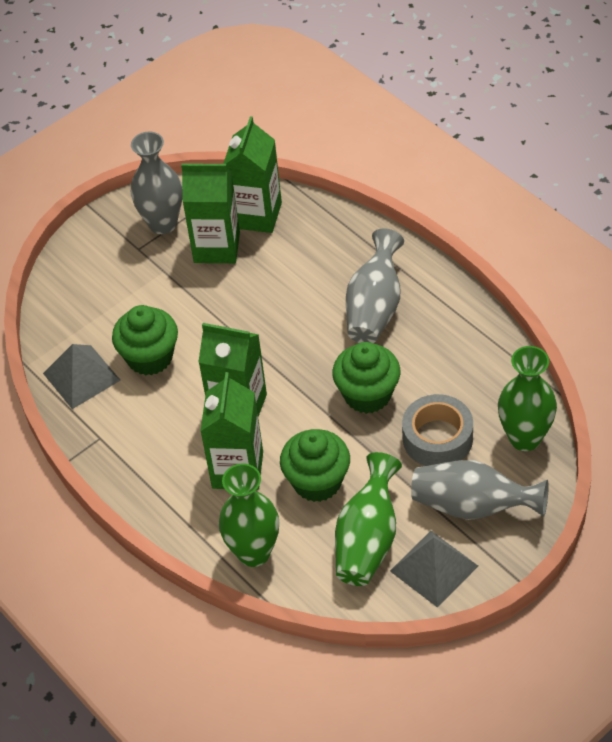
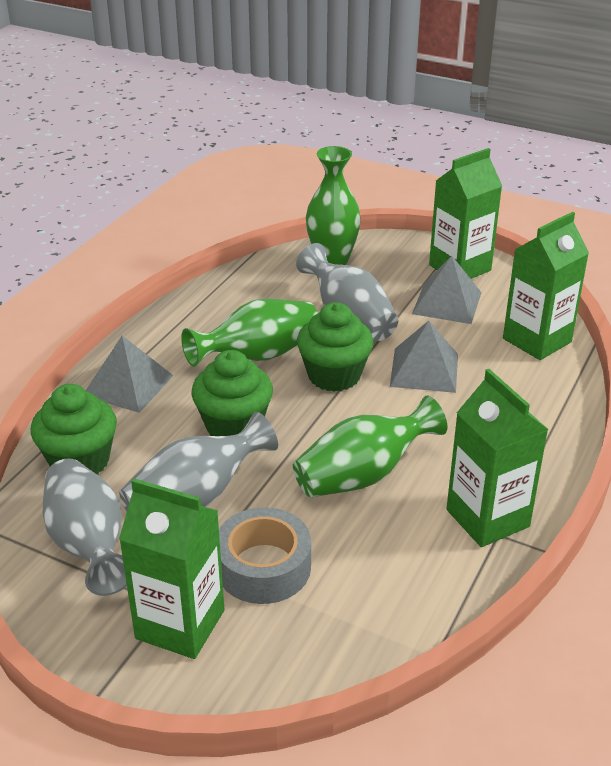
grey pyramid: 2 -> 3

